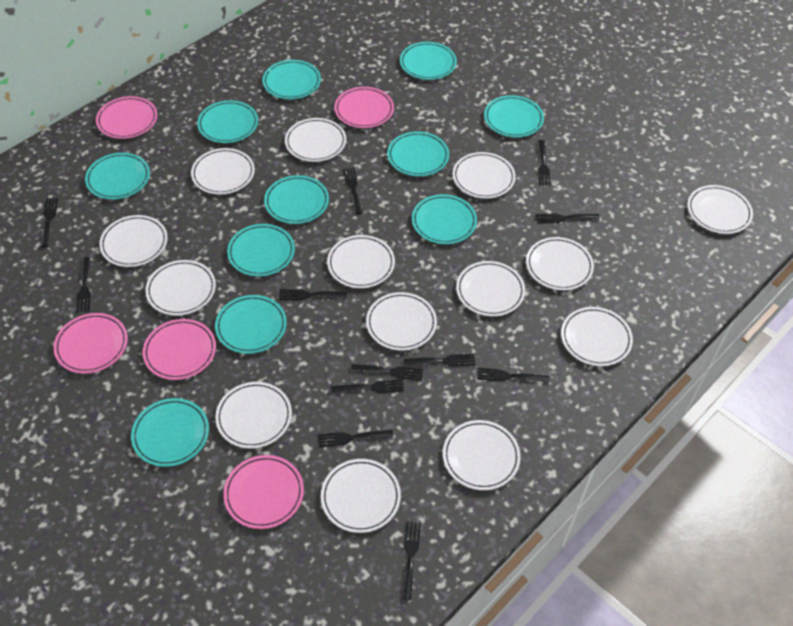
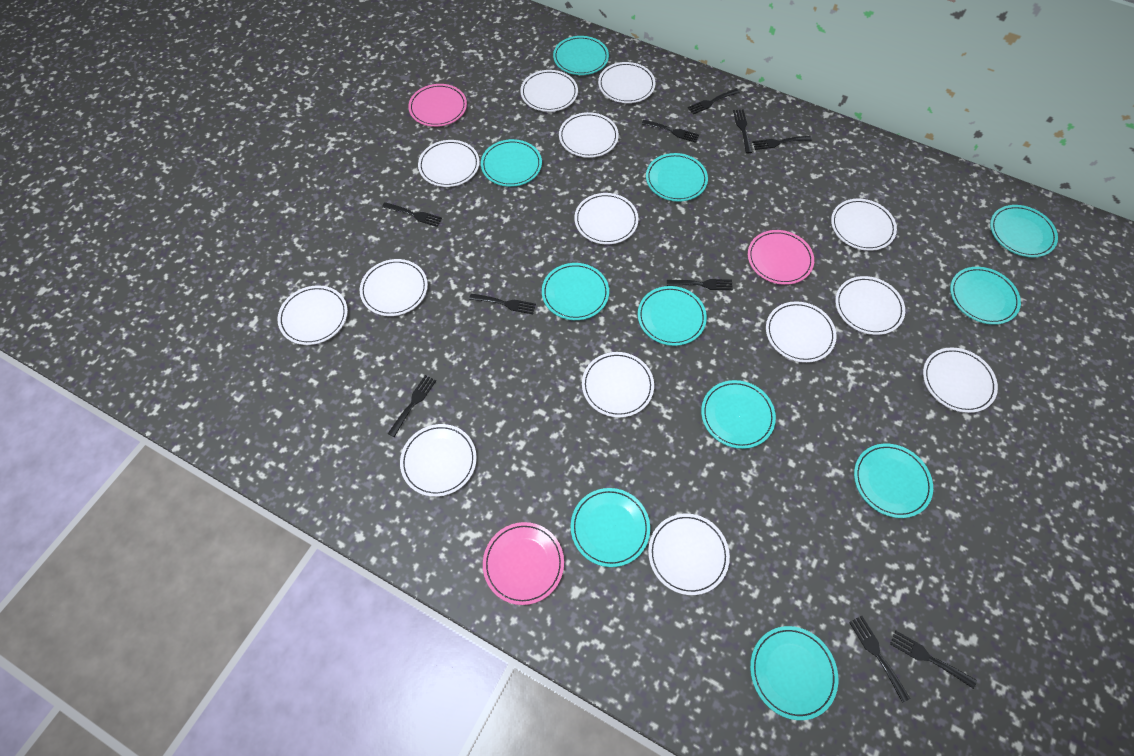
black fork: 12 -> 10
pink plate: 5 -> 3

